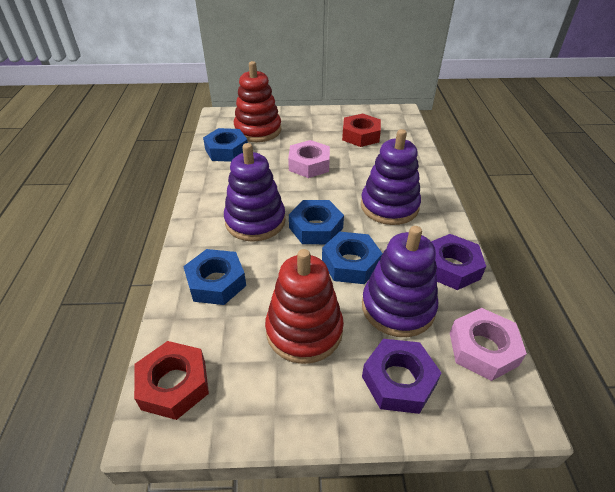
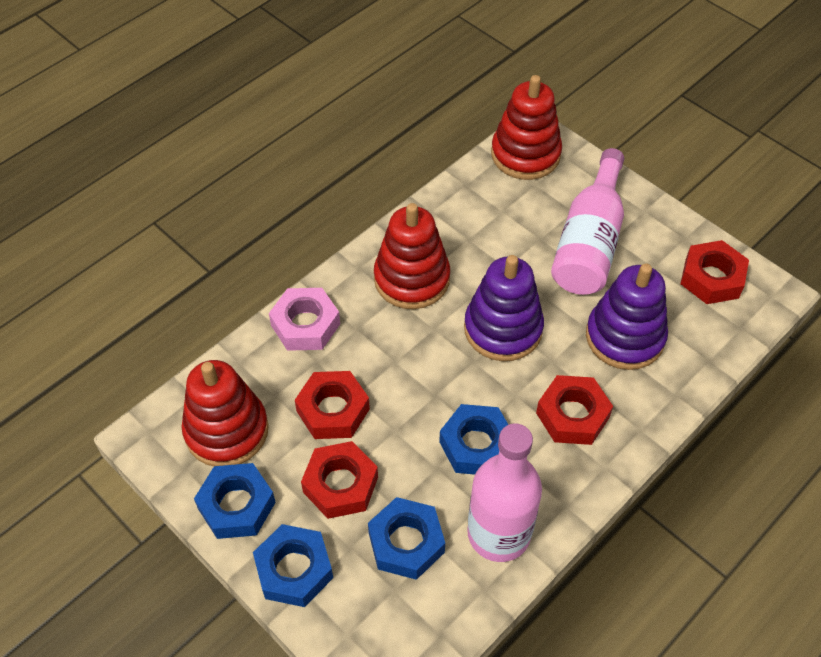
pink bottle: 0 -> 2
pink nut: 2 -> 1
purple nut: 2 -> 0
purple stacking toy: 3 -> 2
red nut: 2 -> 4
red stacking toy: 2 -> 3

